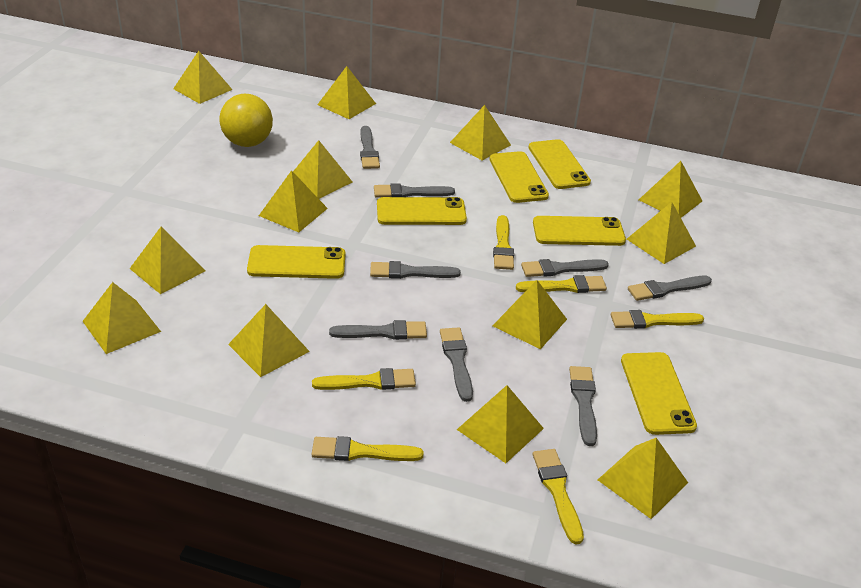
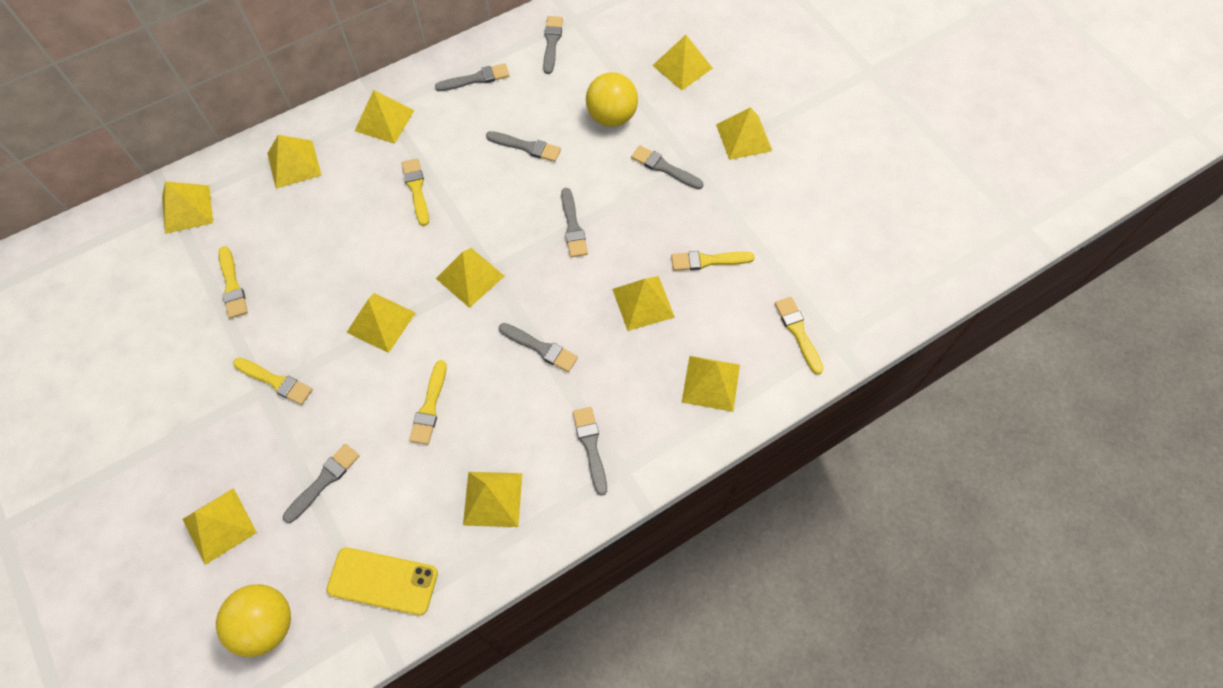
yellow ball: 1 -> 2
yellow phone: 6 -> 1
yellow pyramid: 13 -> 11

